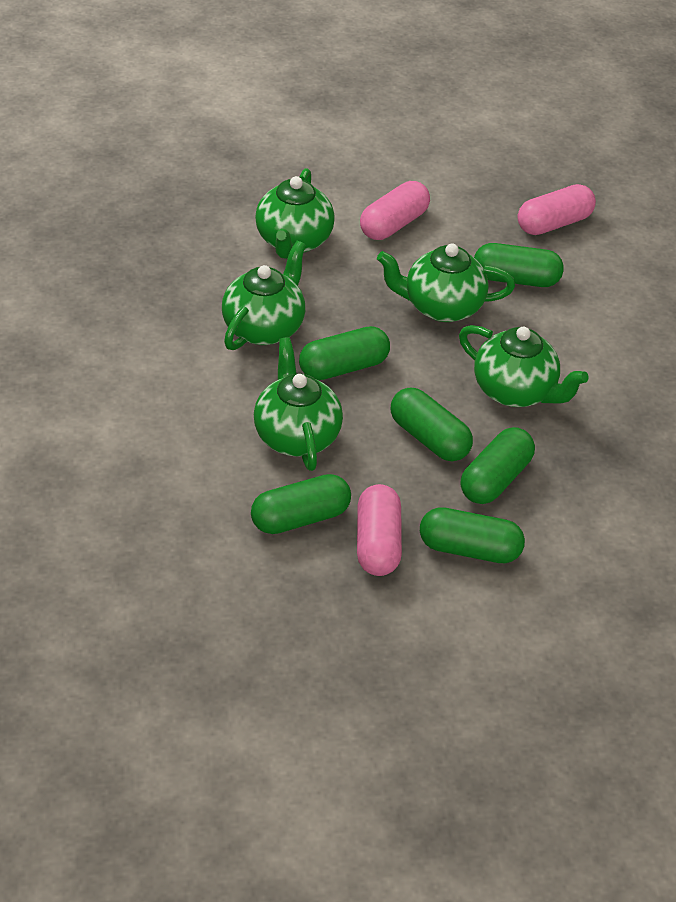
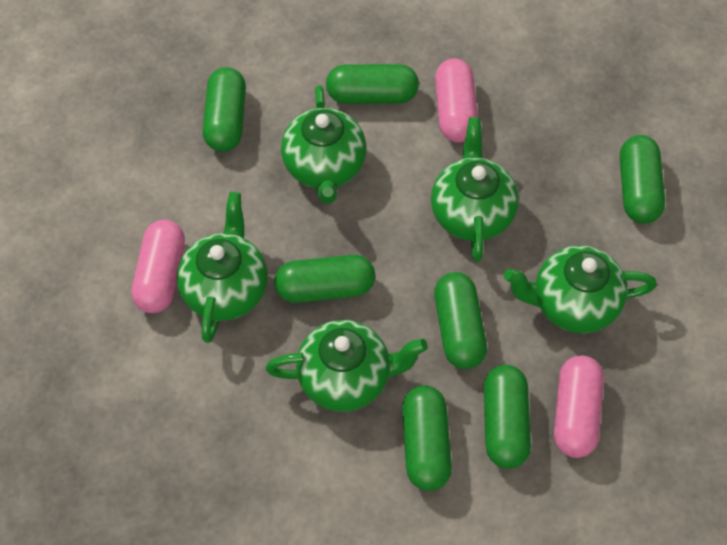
green capsule: 6 -> 7

